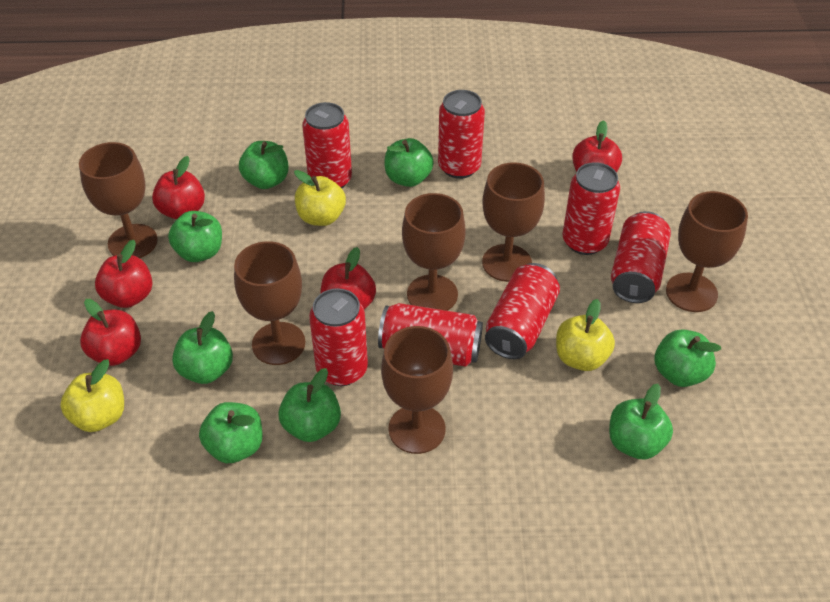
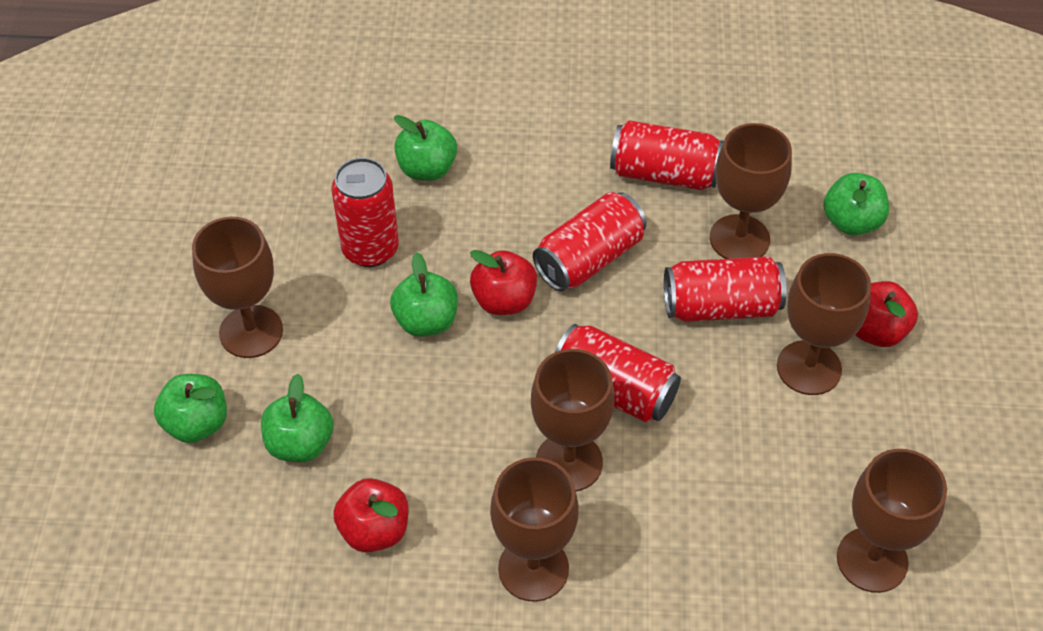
green apple: 8 -> 5
red apple: 5 -> 3
red can: 7 -> 5
yellow apple: 3 -> 0

